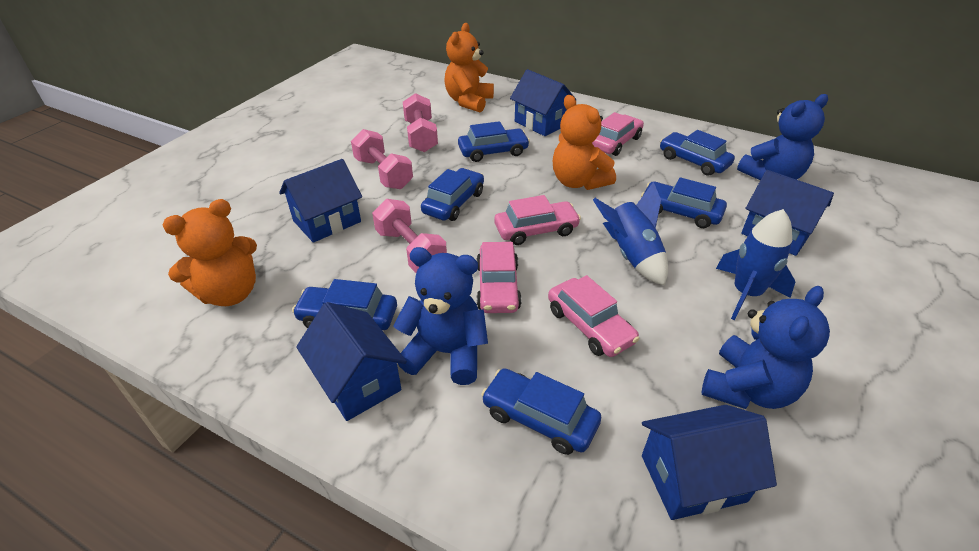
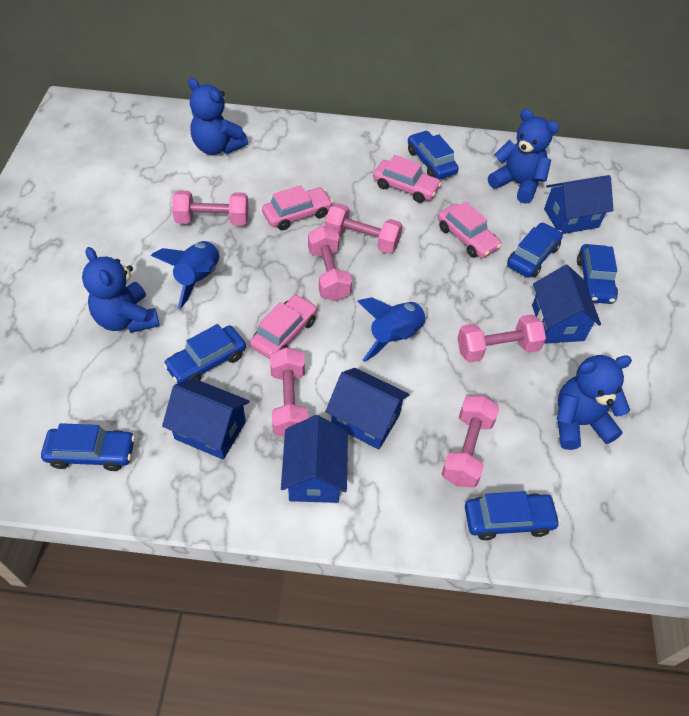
blue teddy bear: 3 -> 4
orange teddy bear: 3 -> 0
pink dumbbell: 3 -> 6

